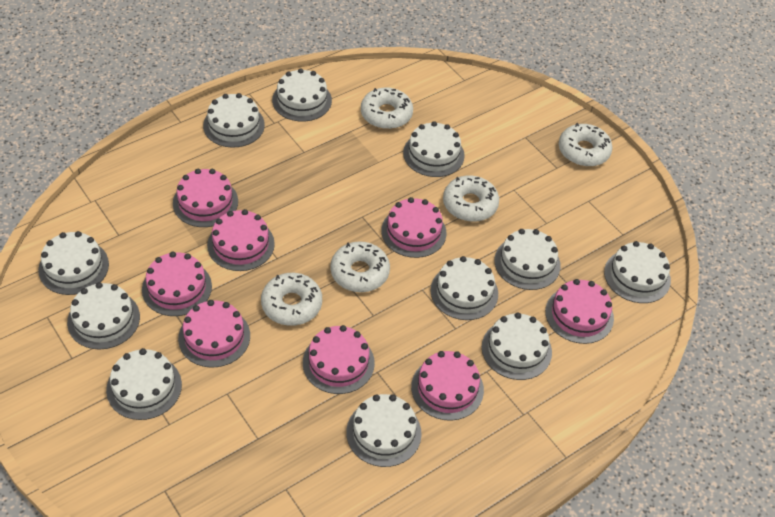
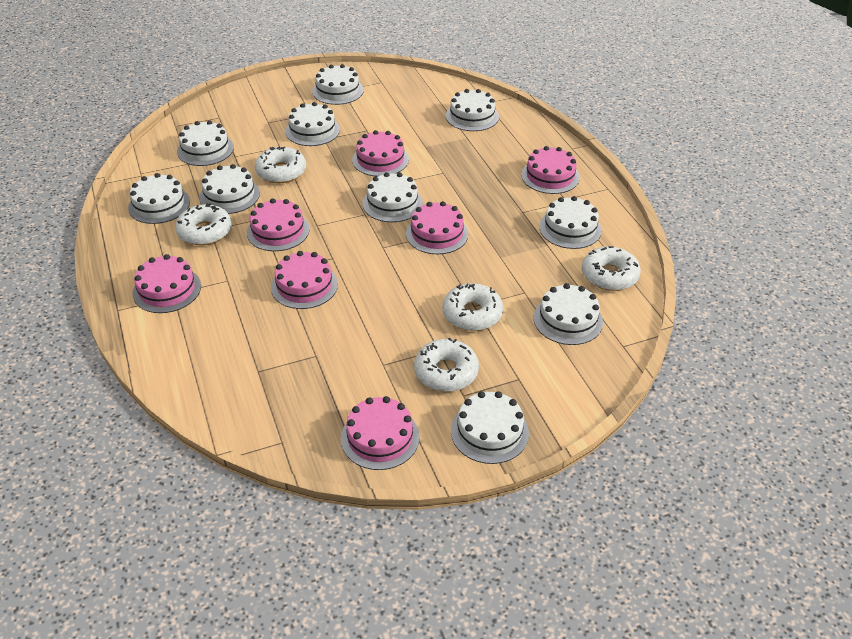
pink cake: 8 -> 7
white cake: 11 -> 10

